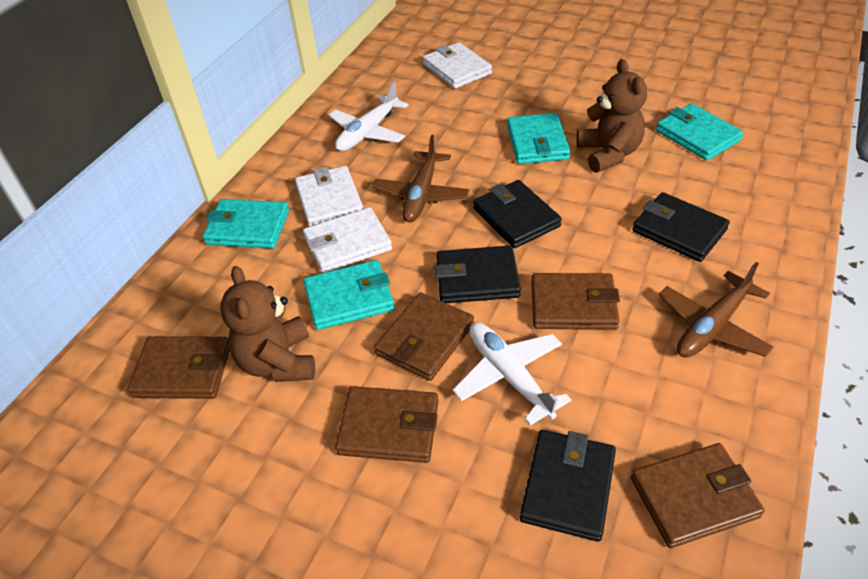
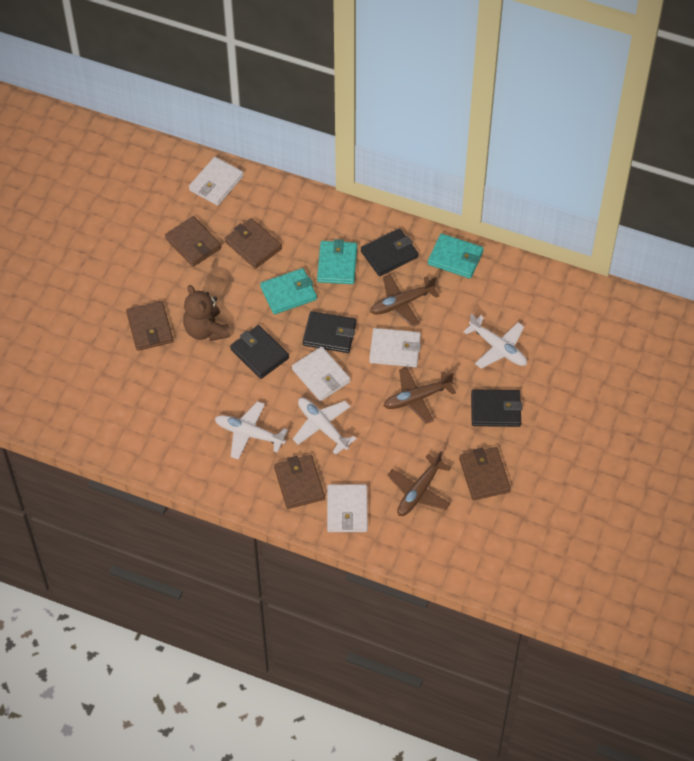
brown plane: 2 -> 3
brown teddy bear: 2 -> 1
turquoise wallet: 4 -> 3
white plane: 2 -> 3
white wallet: 3 -> 4

